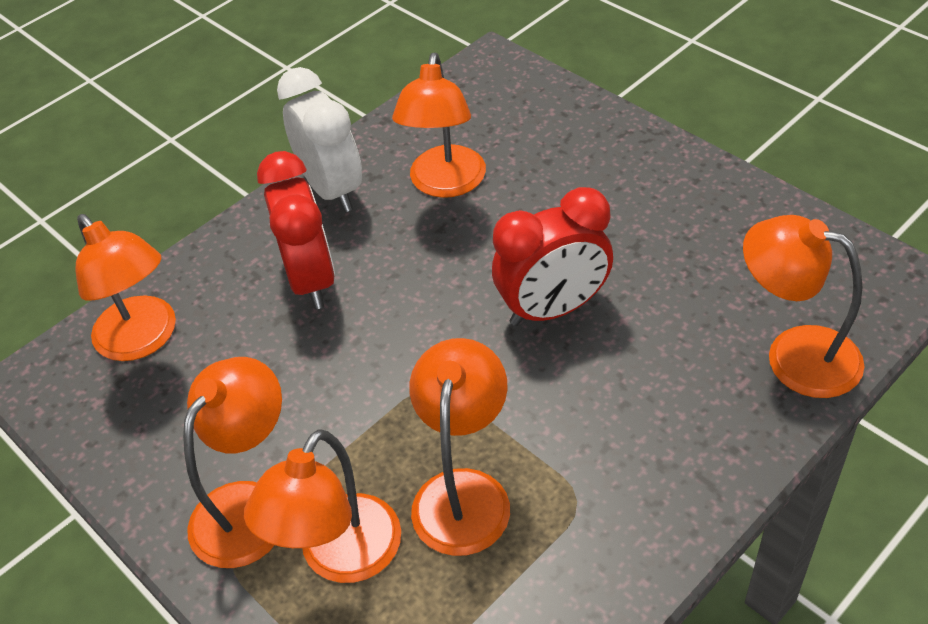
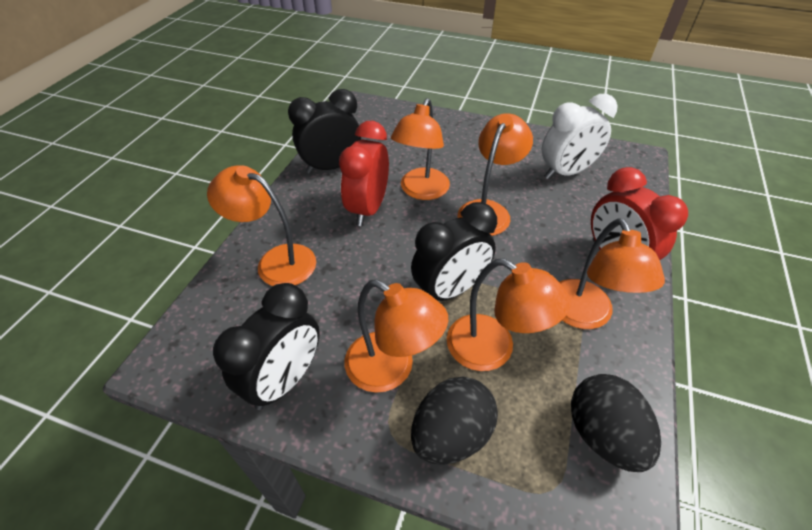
black clock: 0 -> 3
black egg: 0 -> 2

